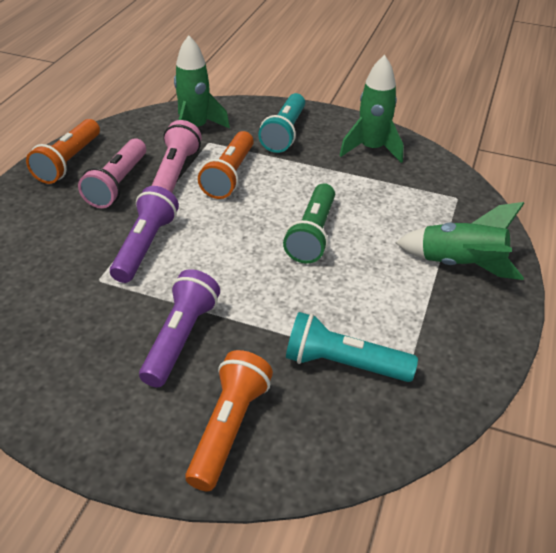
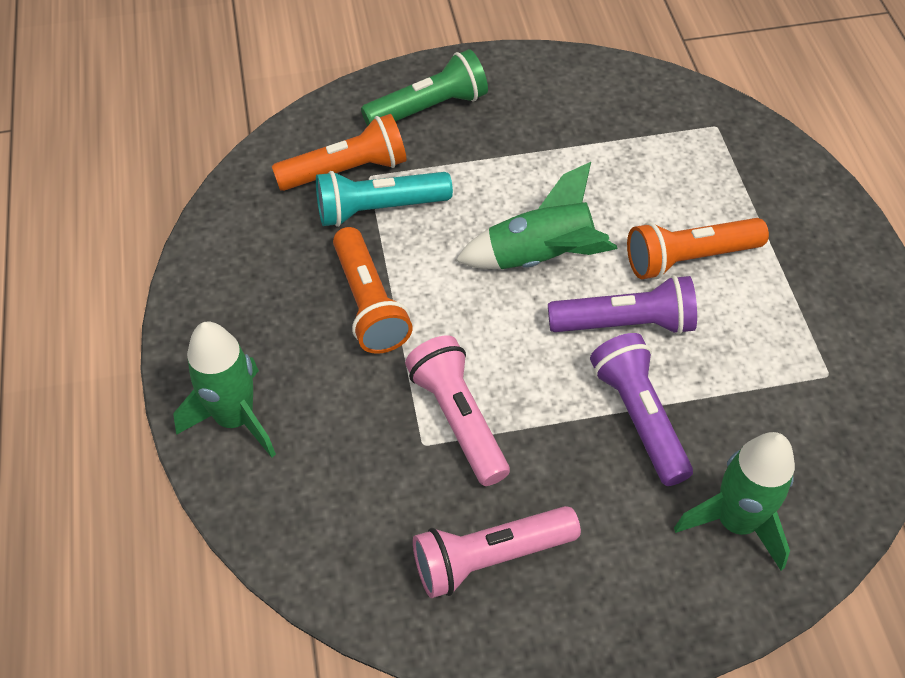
turquoise flashlight: 2 -> 1

